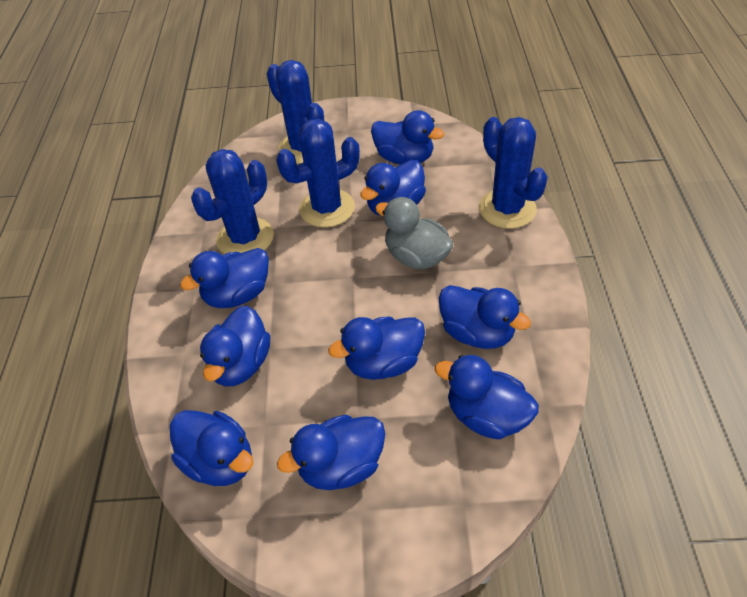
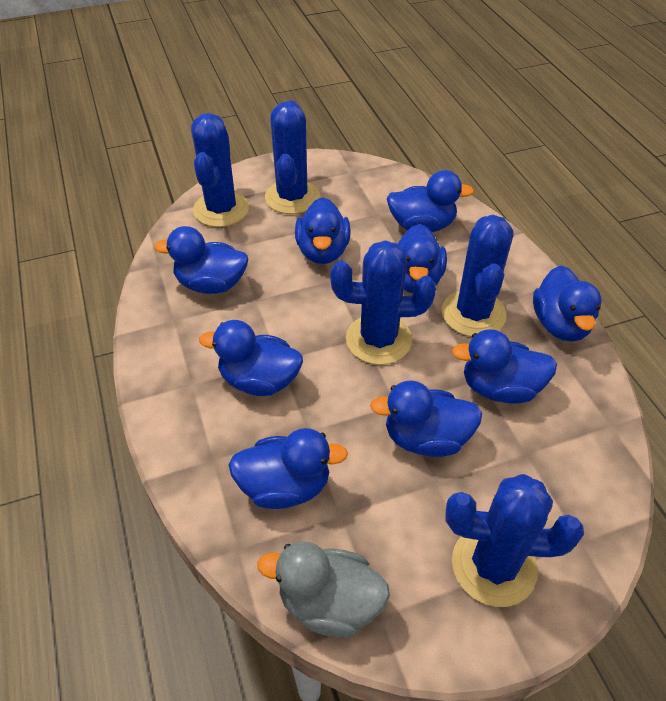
blue cactus: 4 -> 5

